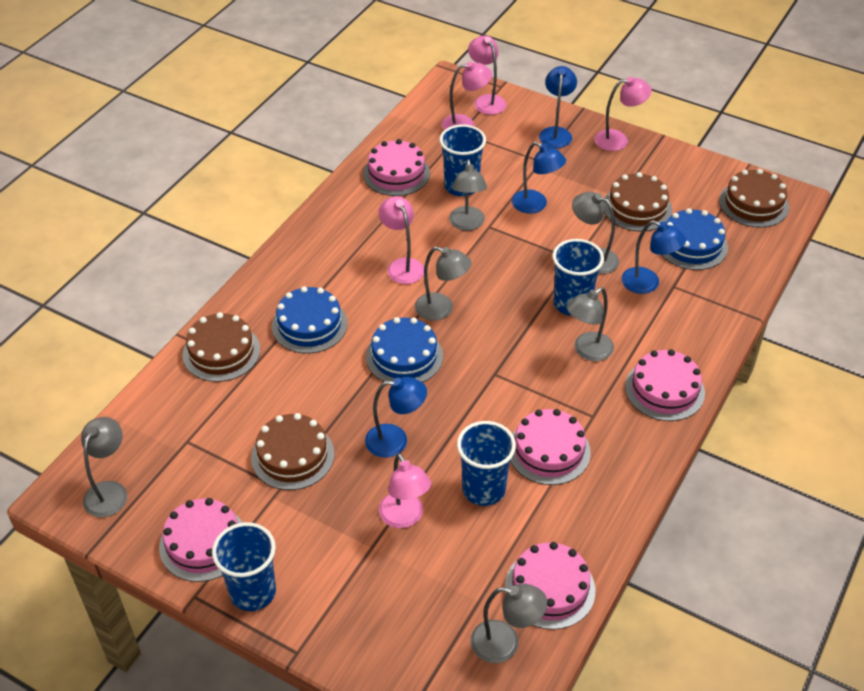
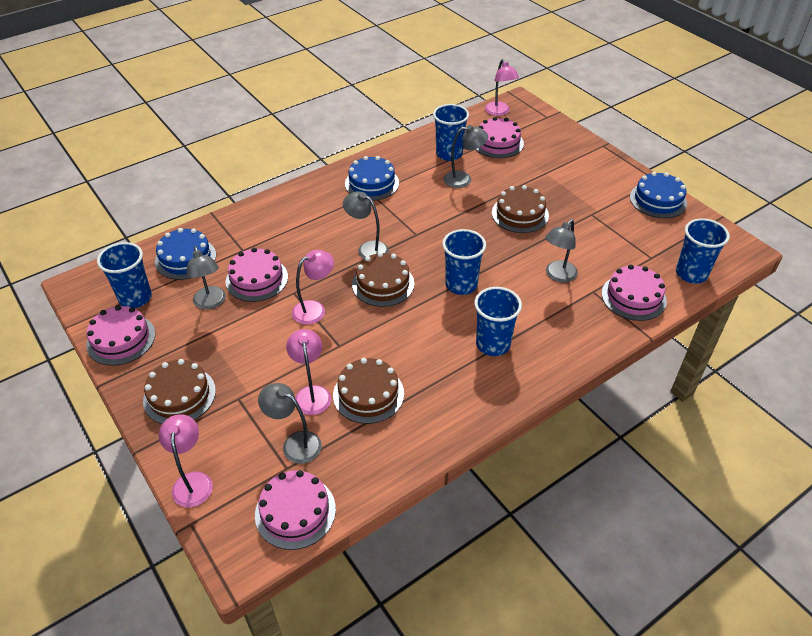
blue cup: 4 -> 5
blue lamp: 4 -> 0
grey lamp: 6 -> 5
pink lamp: 5 -> 4

